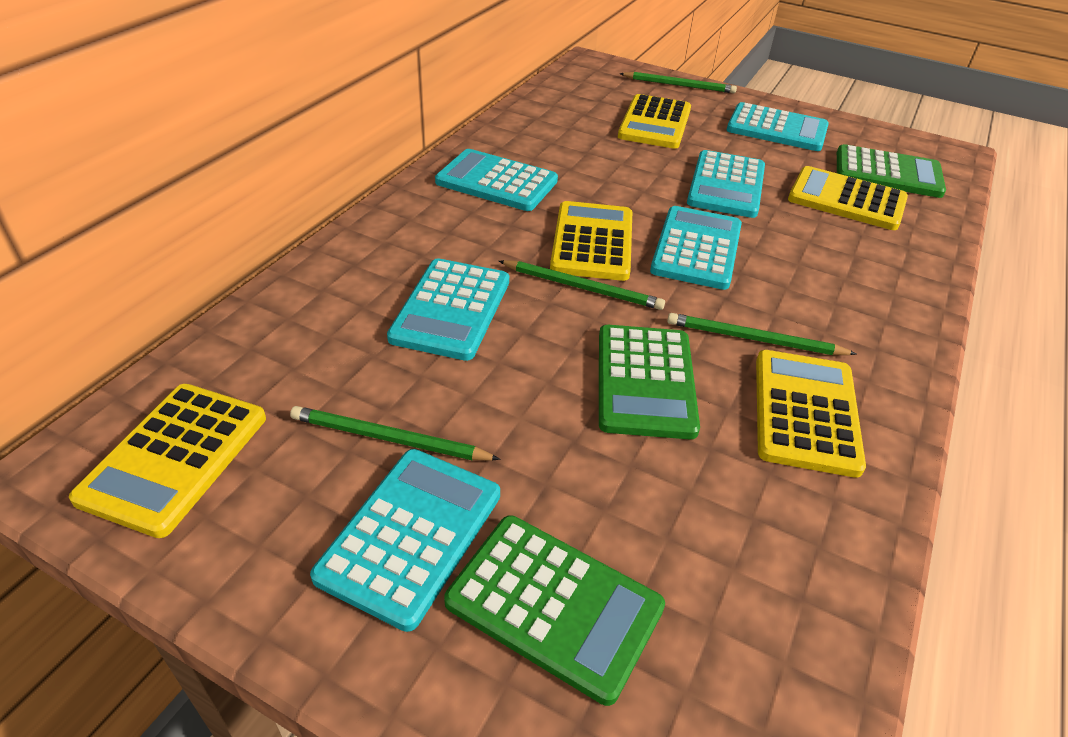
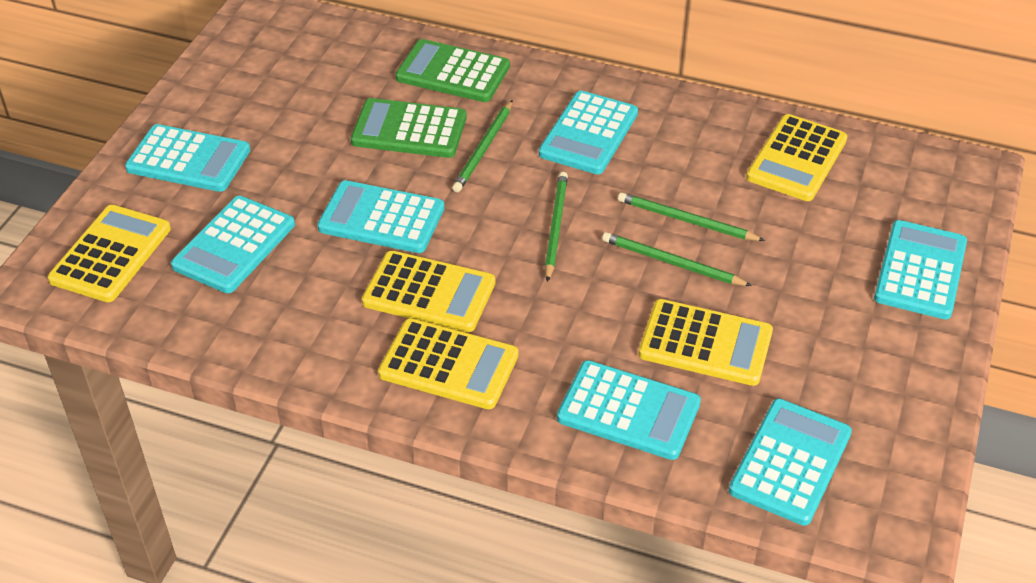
green calculator: 3 -> 2
turquoise calculator: 6 -> 7

